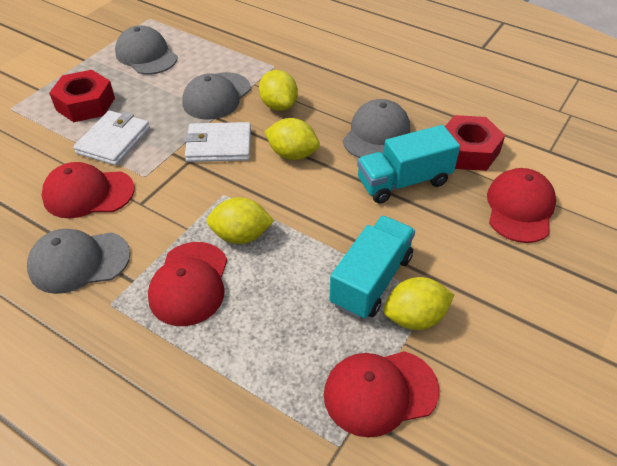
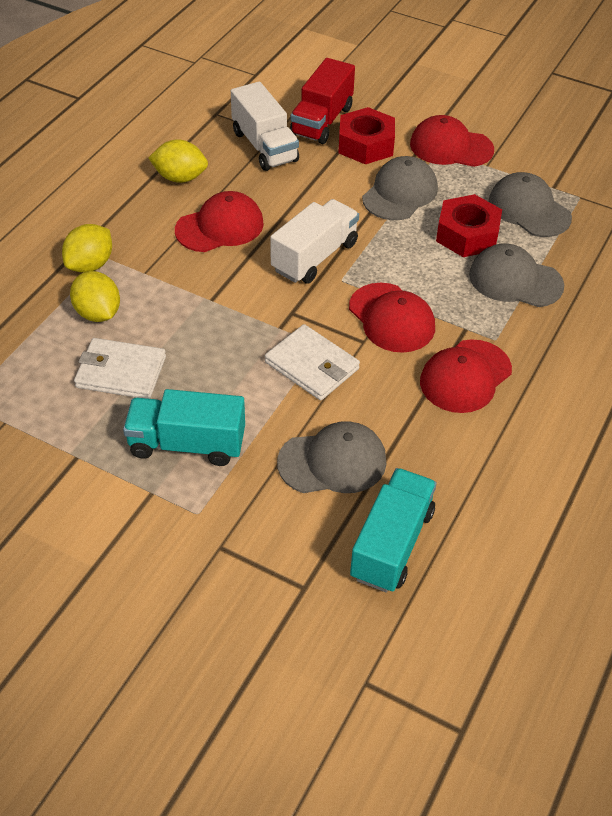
red truck: 0 -> 1
white truck: 0 -> 2
yellow lemon: 4 -> 3

